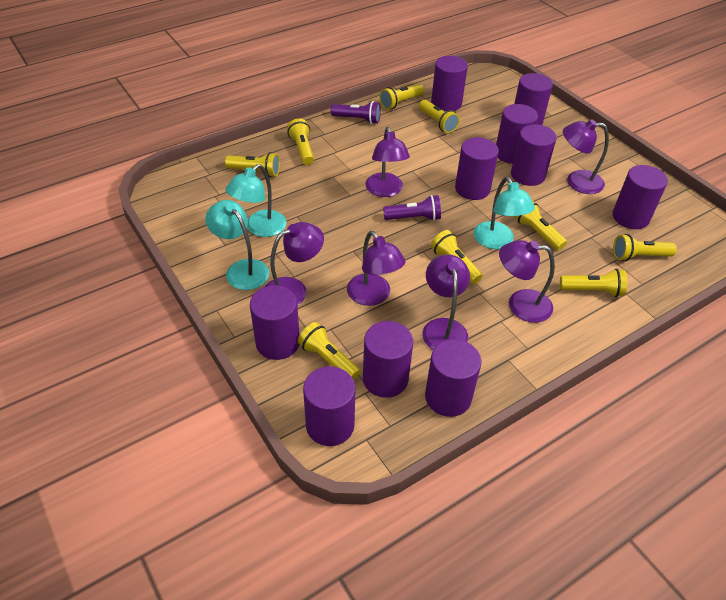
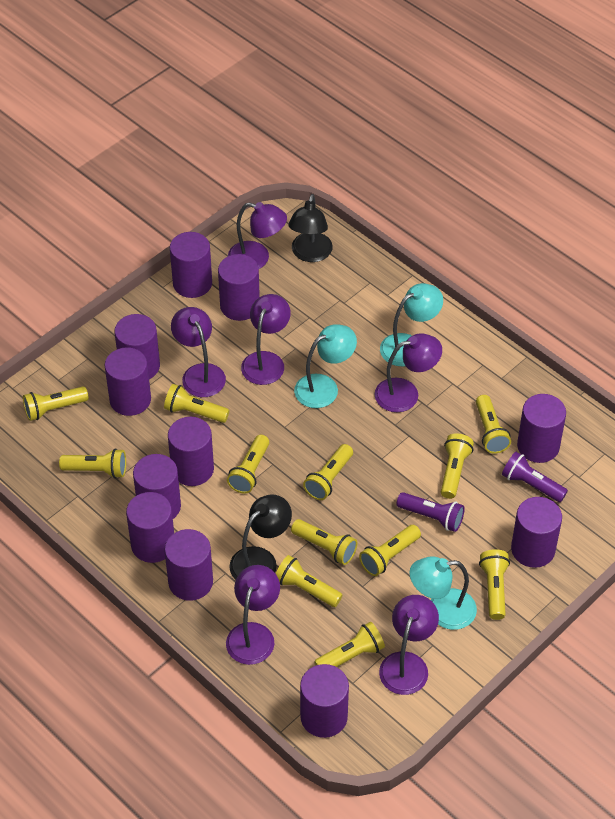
black lamp: 0 -> 2
purple cylinder: 10 -> 11
yellow flashlight: 9 -> 12

